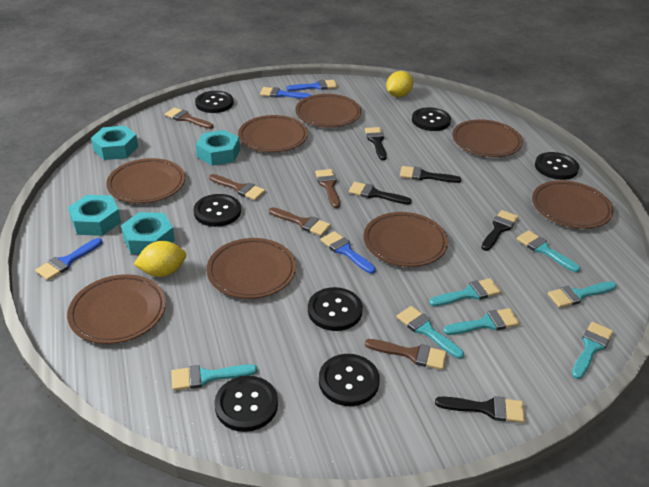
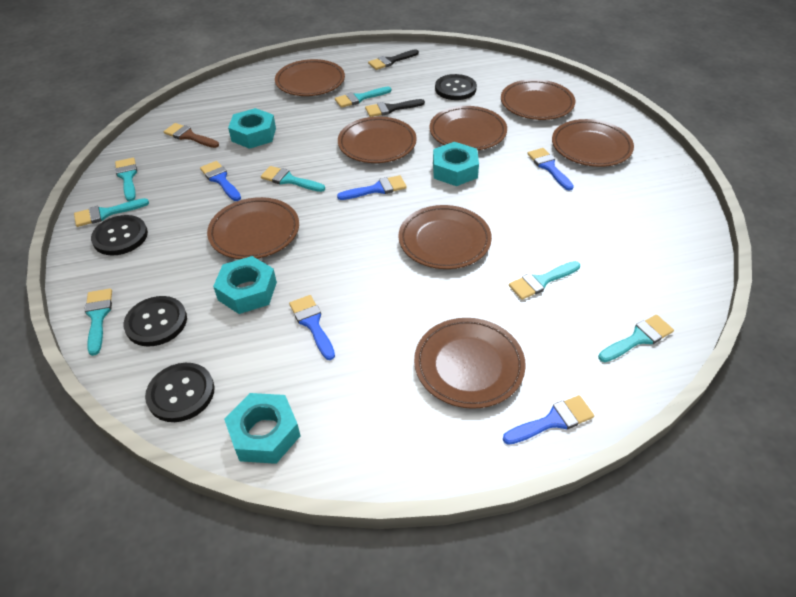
black brush: 5 -> 2
black button: 7 -> 4
blue brush: 4 -> 5
brown brush: 5 -> 1
yellow lemon: 2 -> 0

